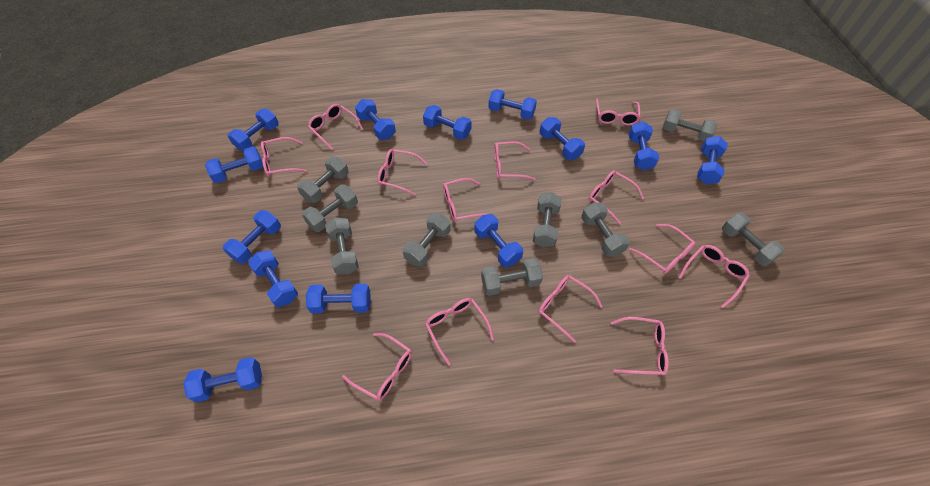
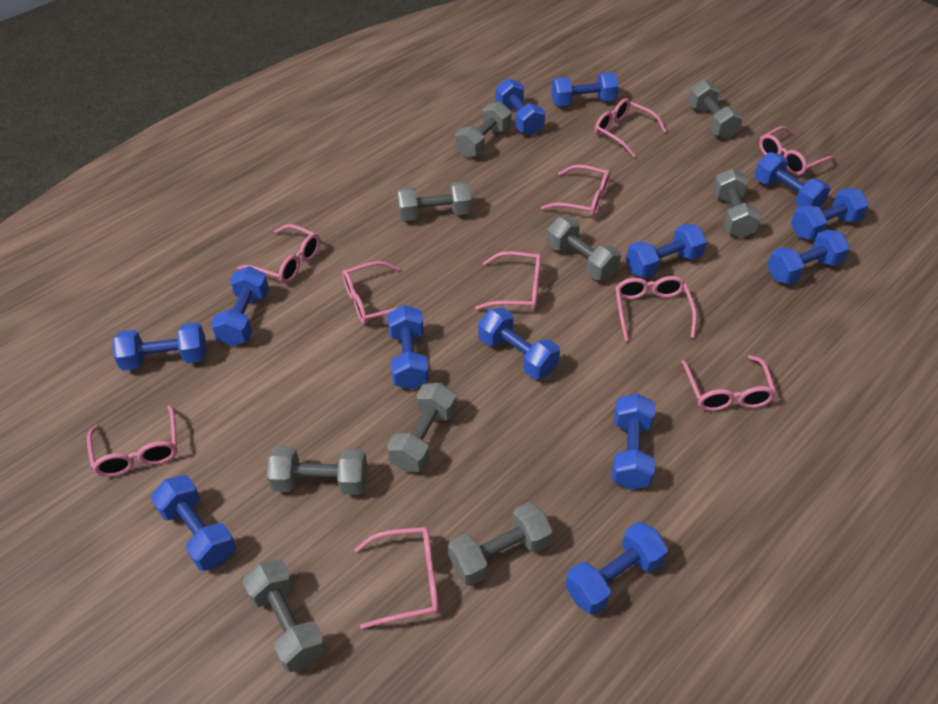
pink glasses: 13 -> 10

